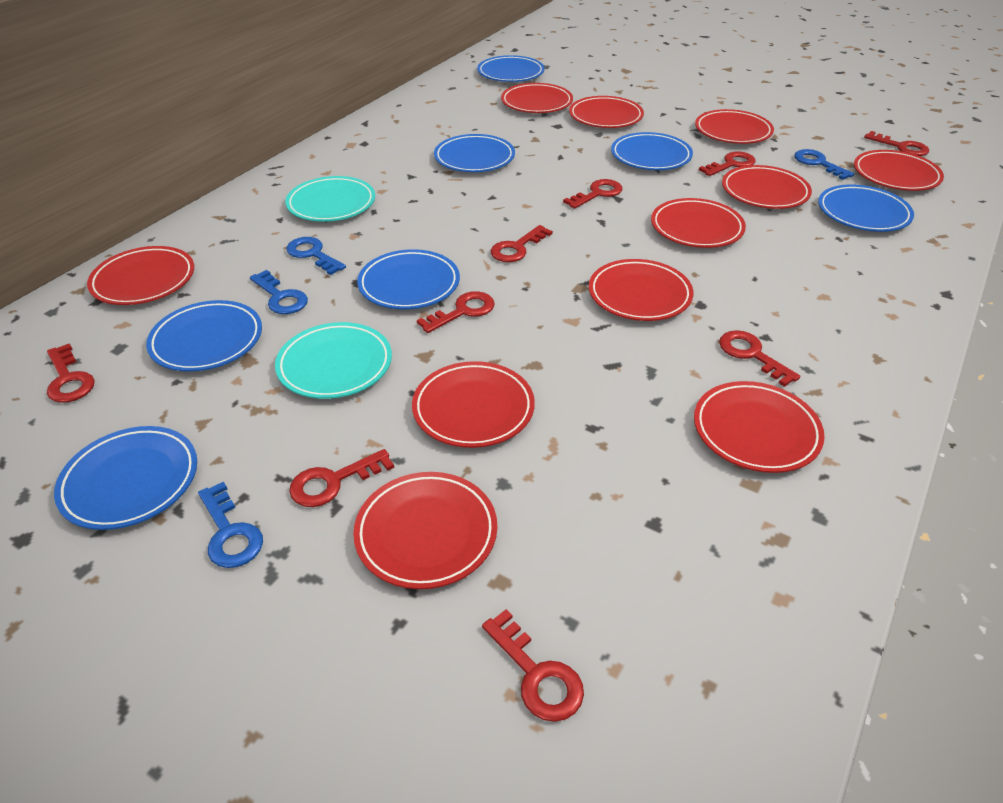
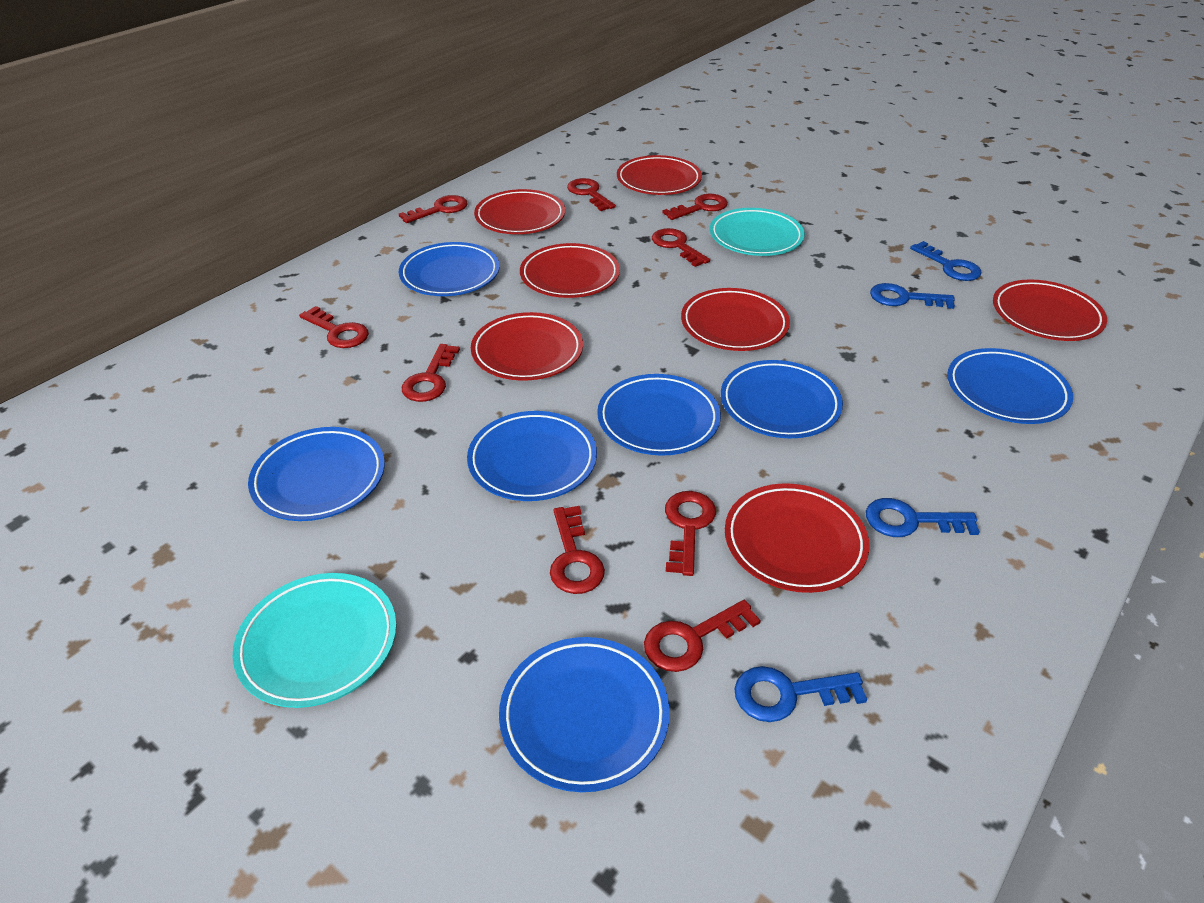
red plate: 11 -> 7

